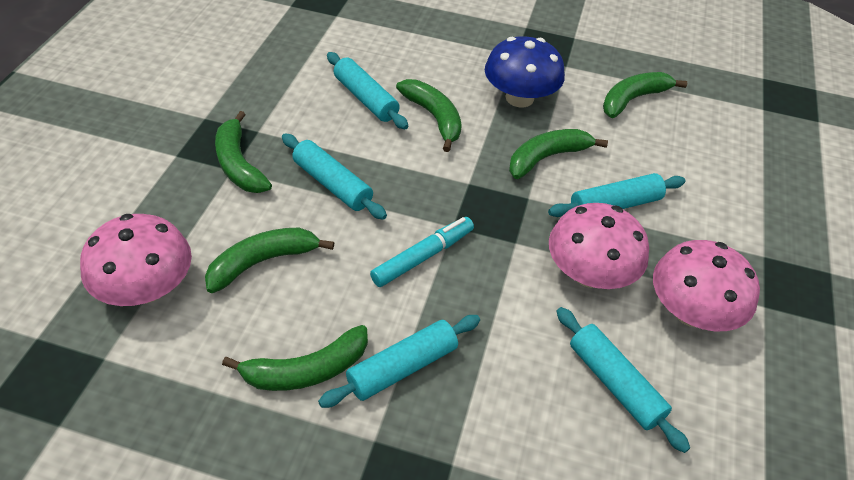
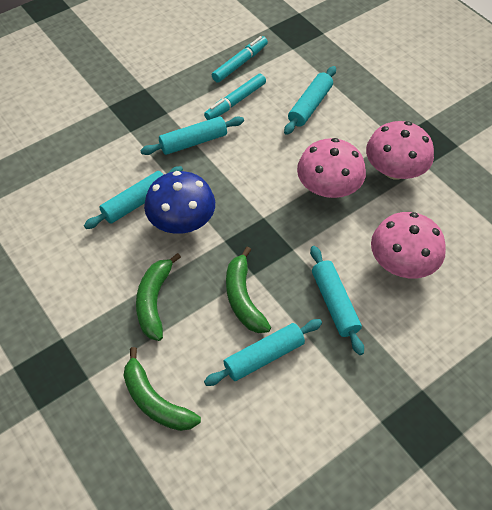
green banana: 6 -> 3
turquoise marker: 1 -> 2

